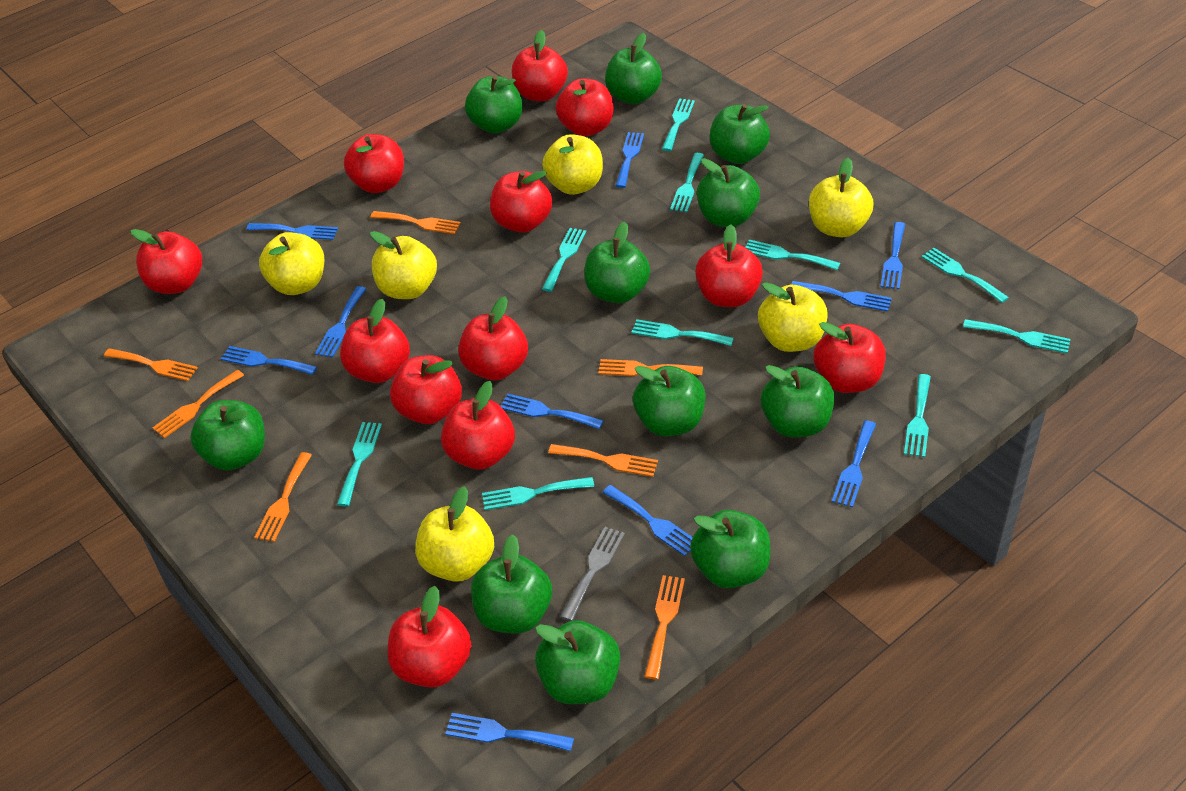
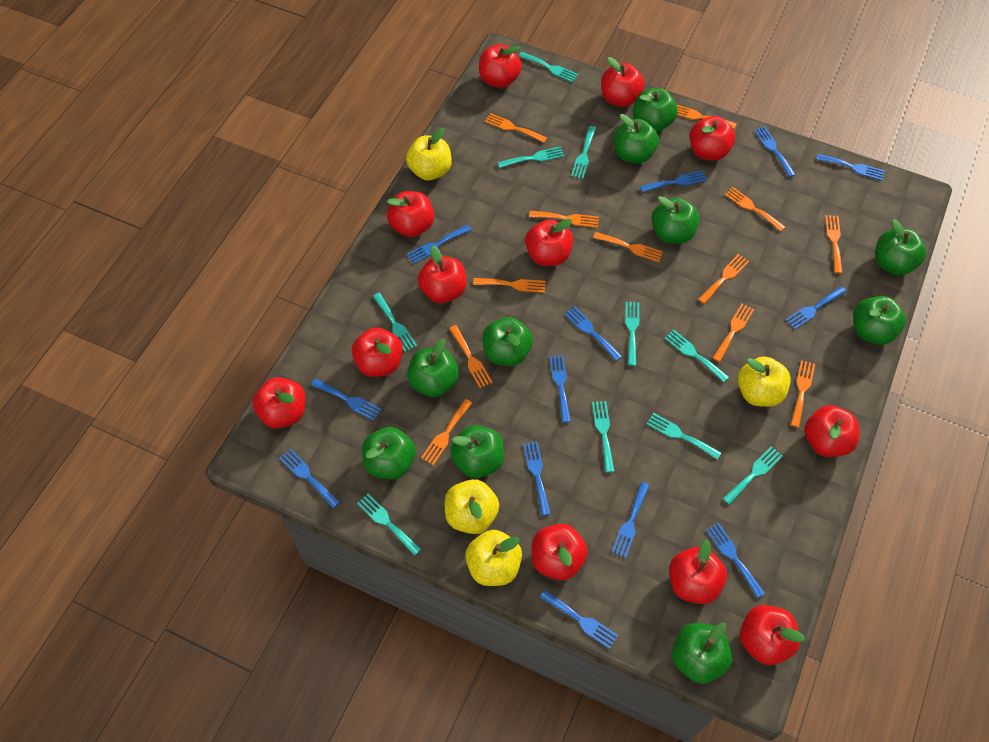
blue fork: 10 -> 13
green apple: 11 -> 10
grey fork: 1 -> 0
orange fork: 7 -> 12
yellow apple: 6 -> 4

